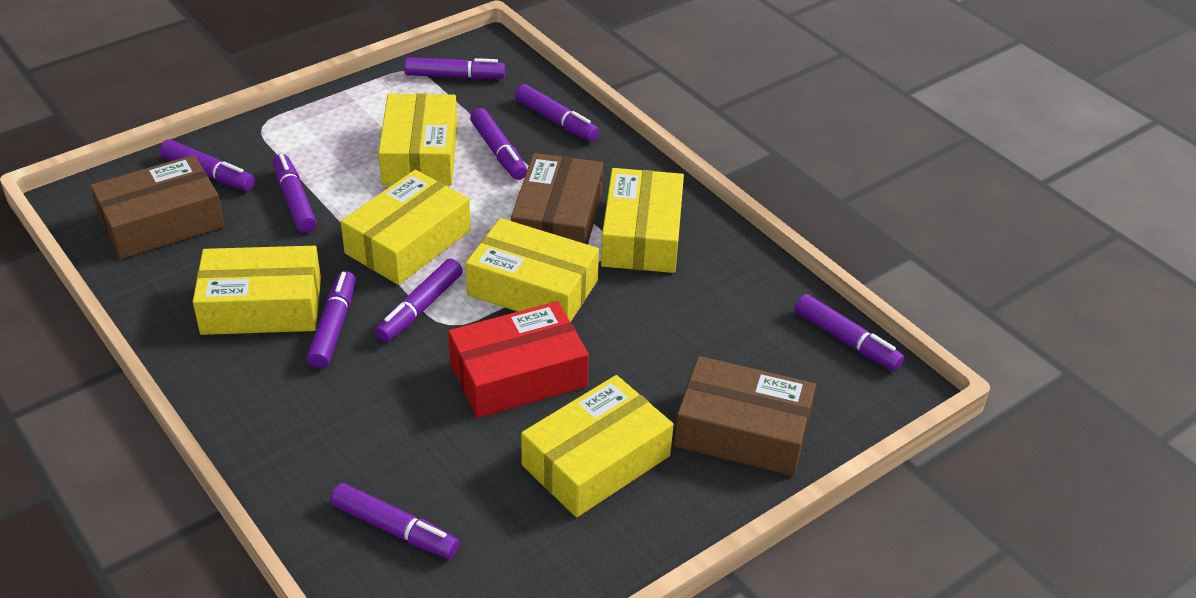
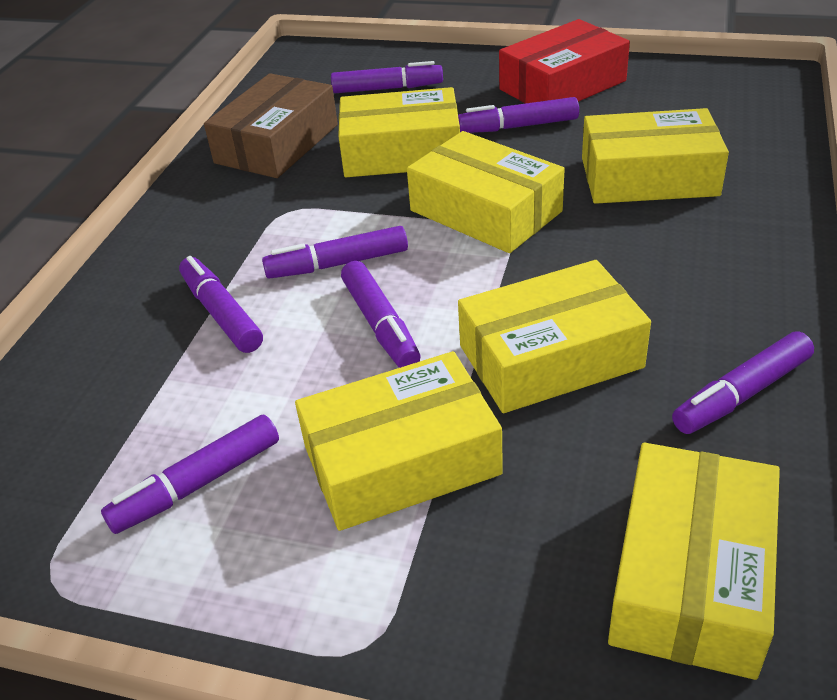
brown box: 3 -> 1
purple marker: 9 -> 7

